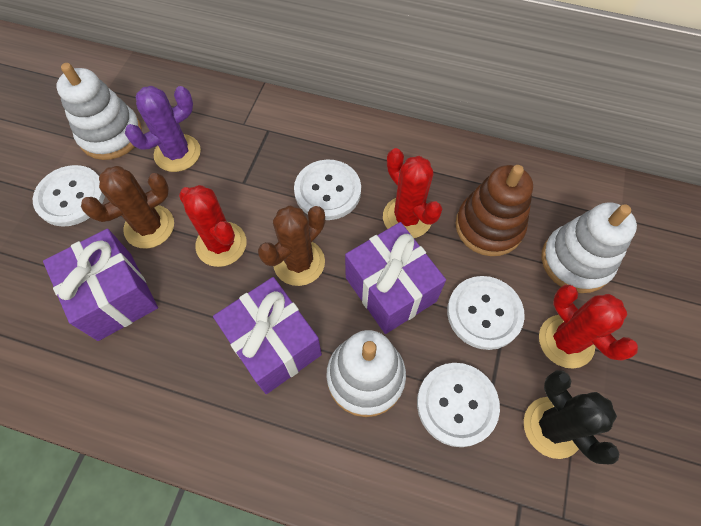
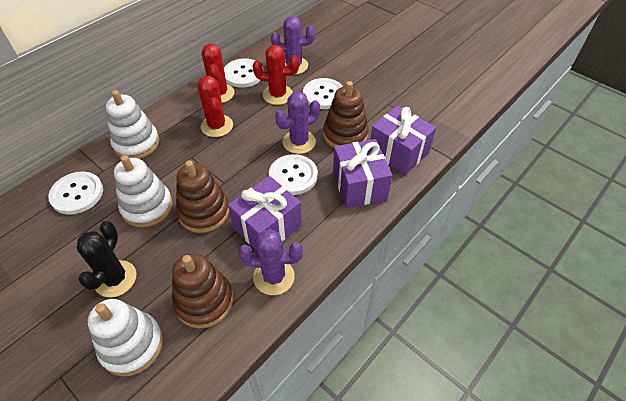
brown cactus: 2 -> 0
brown stacking toy: 1 -> 3
purple cactus: 1 -> 3

